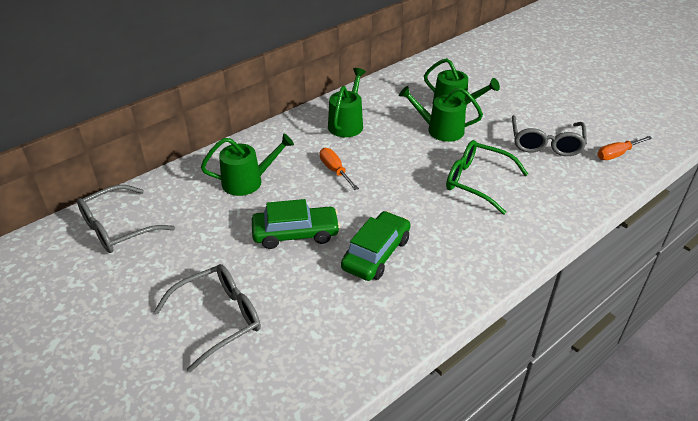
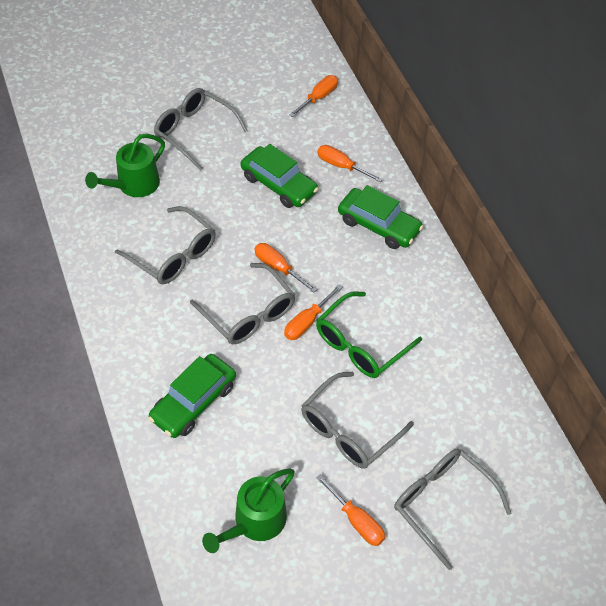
green car: 2 -> 3
green watering can: 4 -> 2
grey glasses: 3 -> 5
orange screwdriver: 2 -> 5

